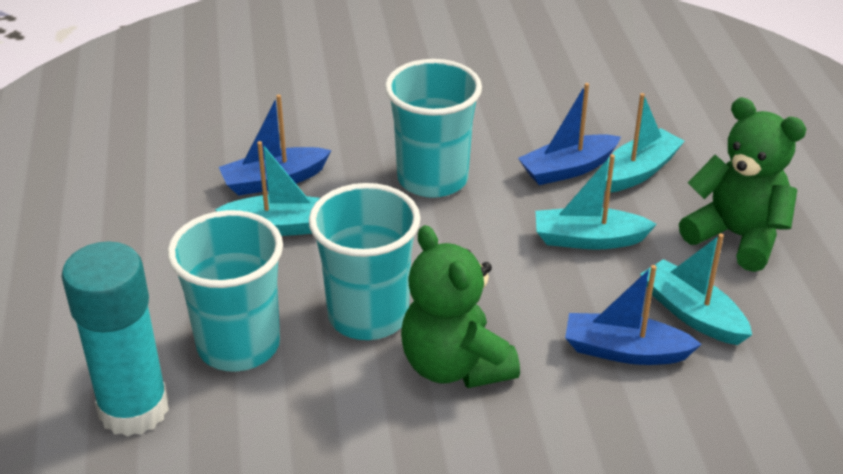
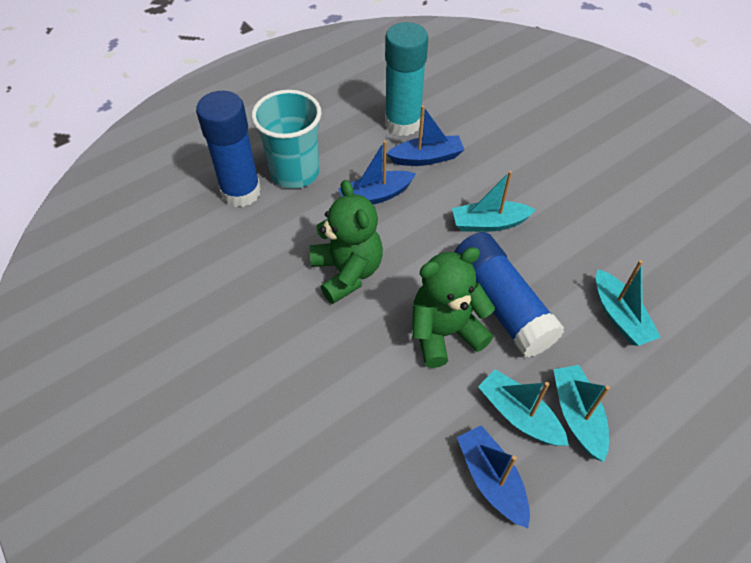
blue glue stick: 0 -> 2
turquoise cup: 3 -> 1

